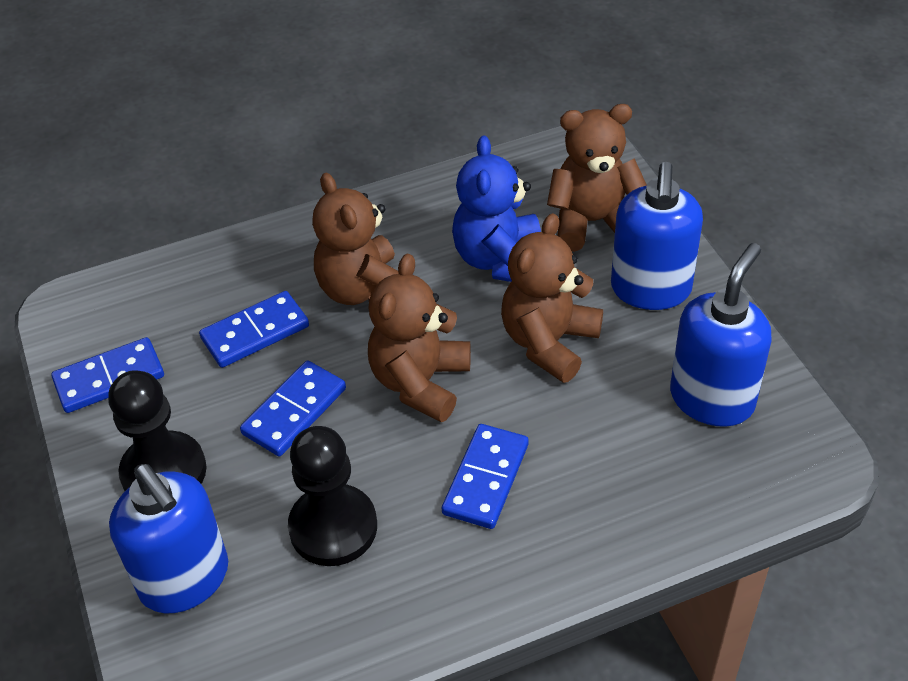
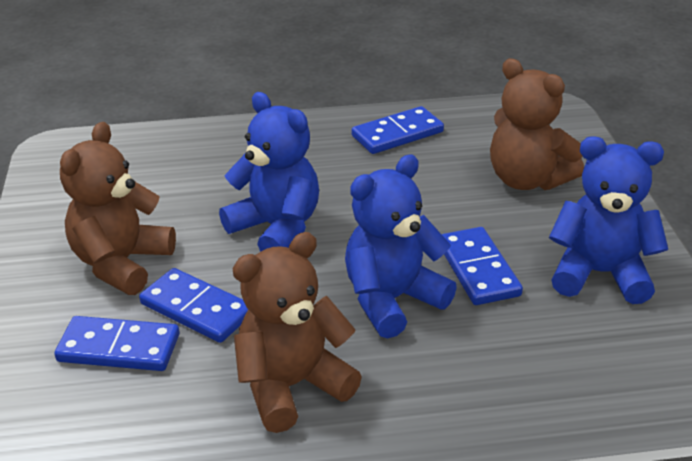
black pawn: 2 -> 0
blue soap dispenser: 3 -> 0
blue teddy bear: 1 -> 3
brown teddy bear: 4 -> 3

